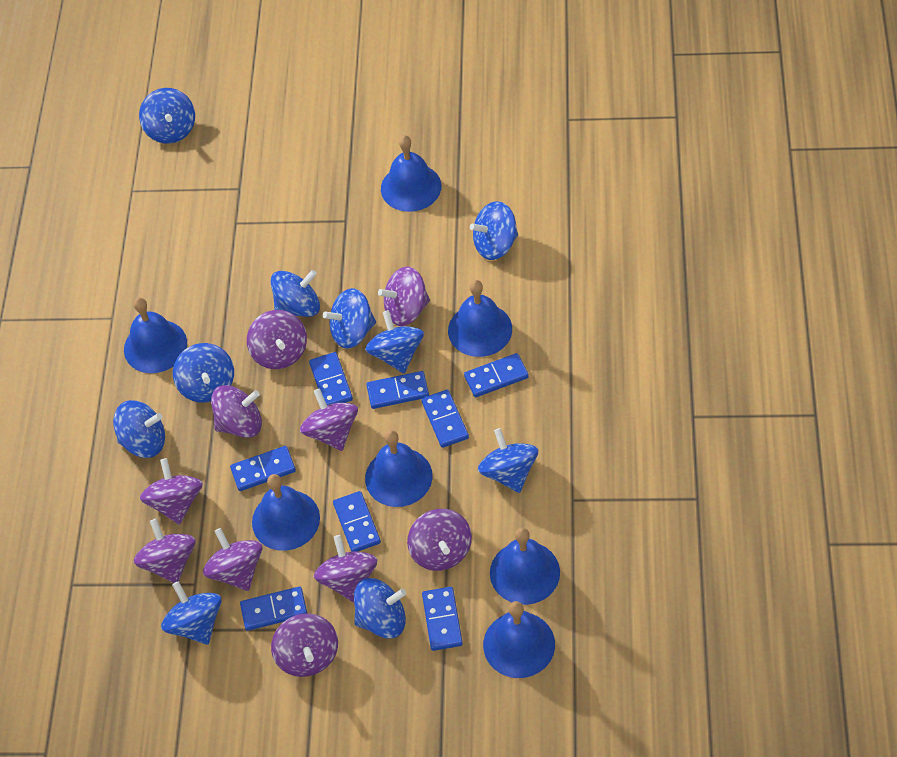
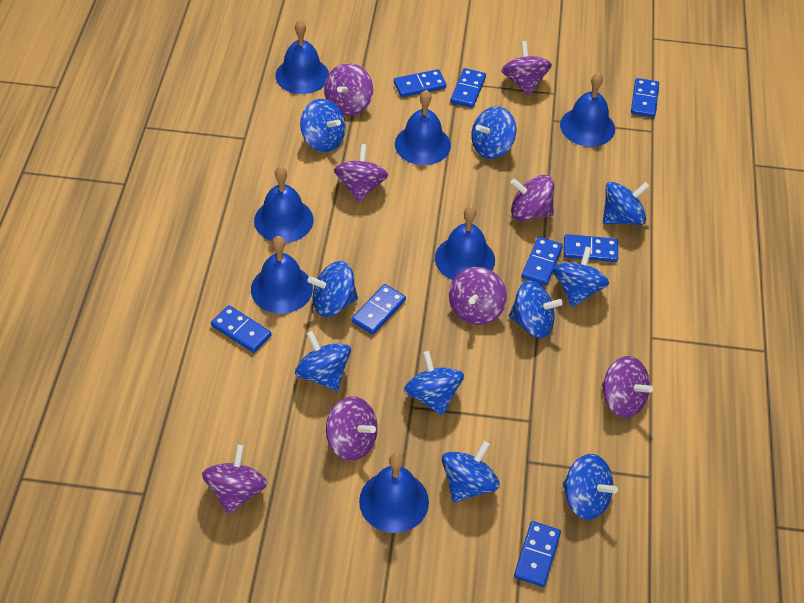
purple spinning top: 10 -> 8

